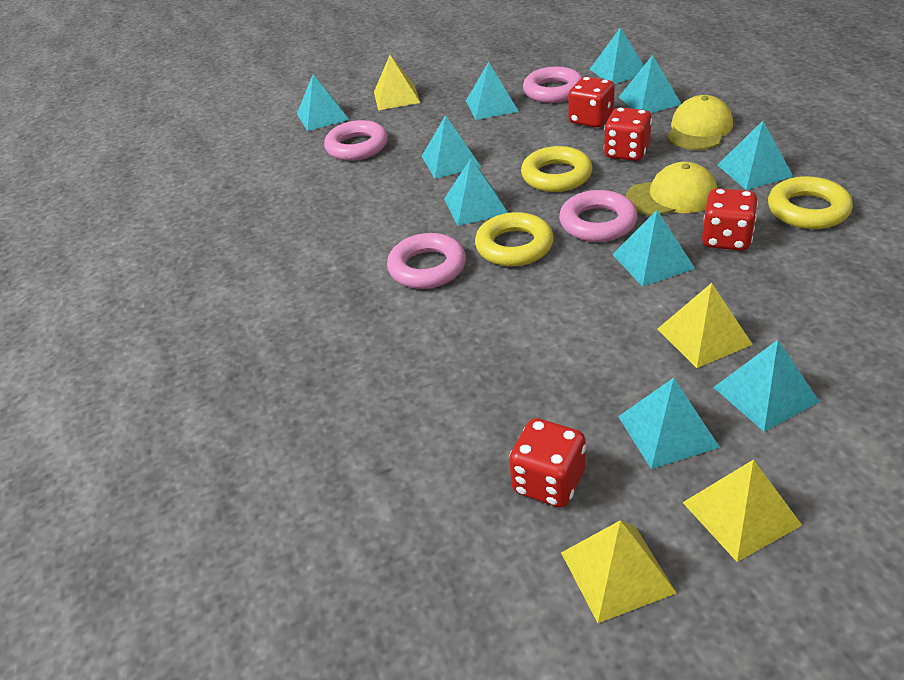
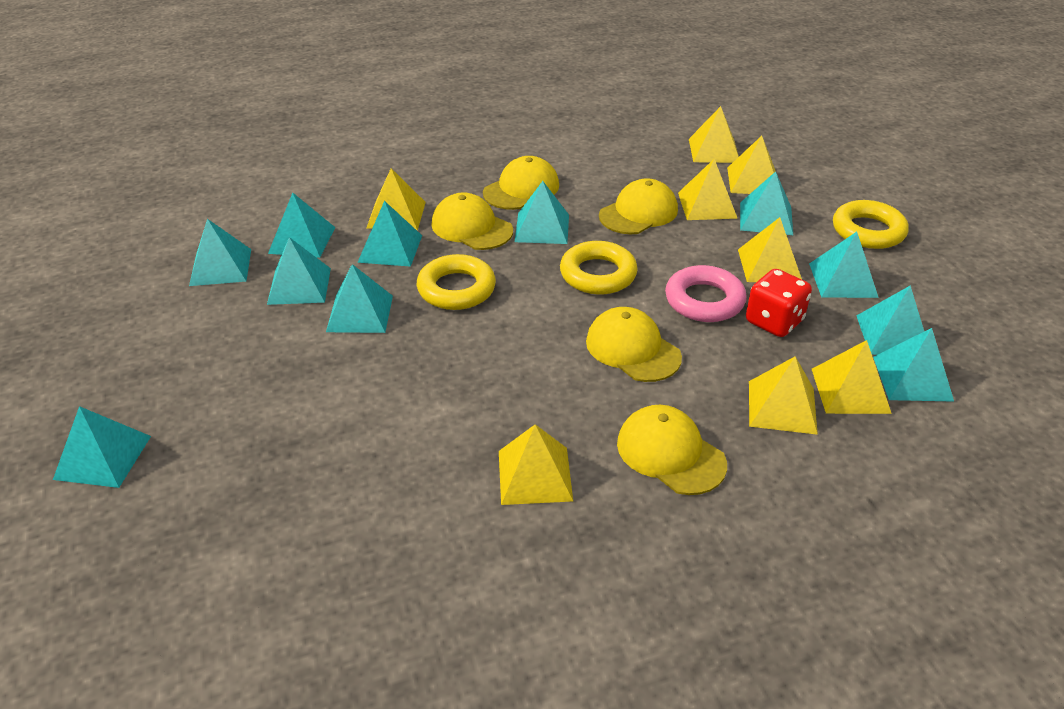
pink ring: 4 -> 1
red dice: 4 -> 1
turquoise pyramid: 10 -> 11
yellow cap: 2 -> 5
yellow pyramid: 4 -> 8

